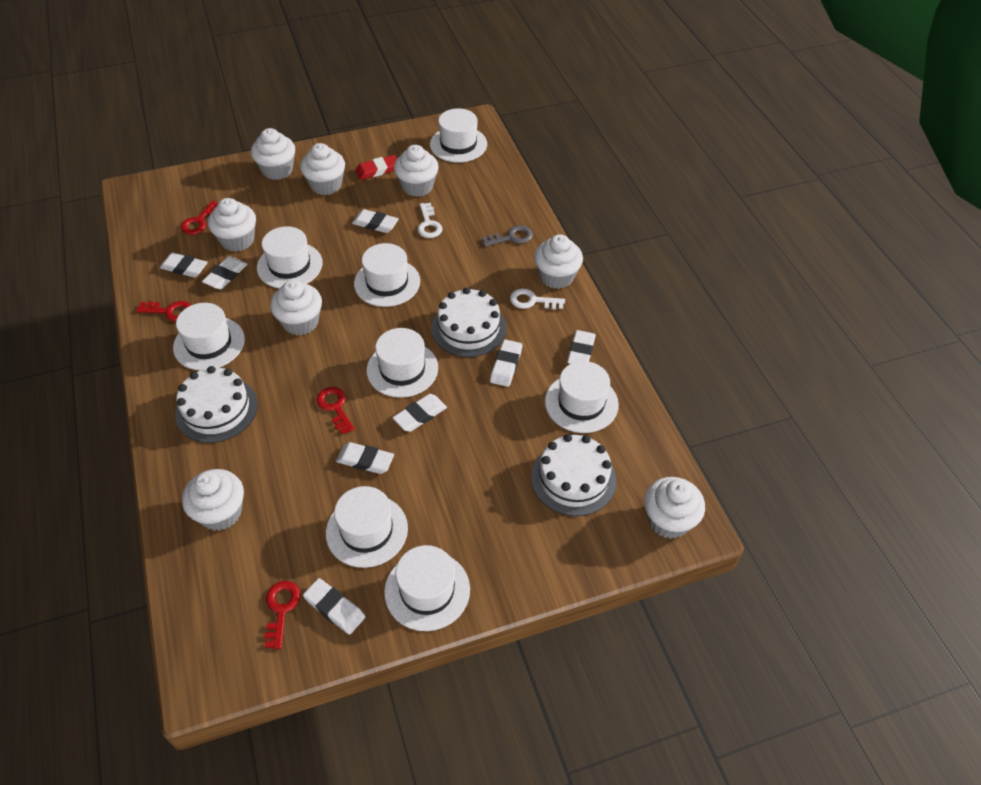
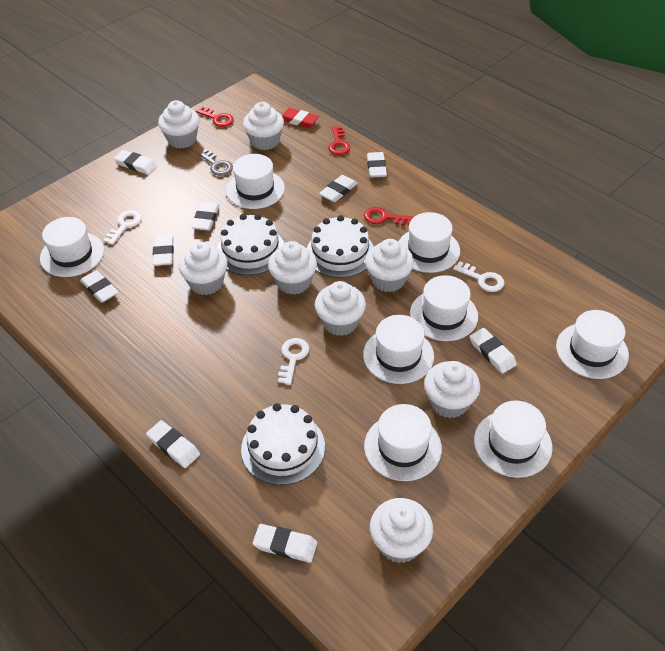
red key: 4 -> 3
white eraser: 8 -> 9
white key: 2 -> 3

